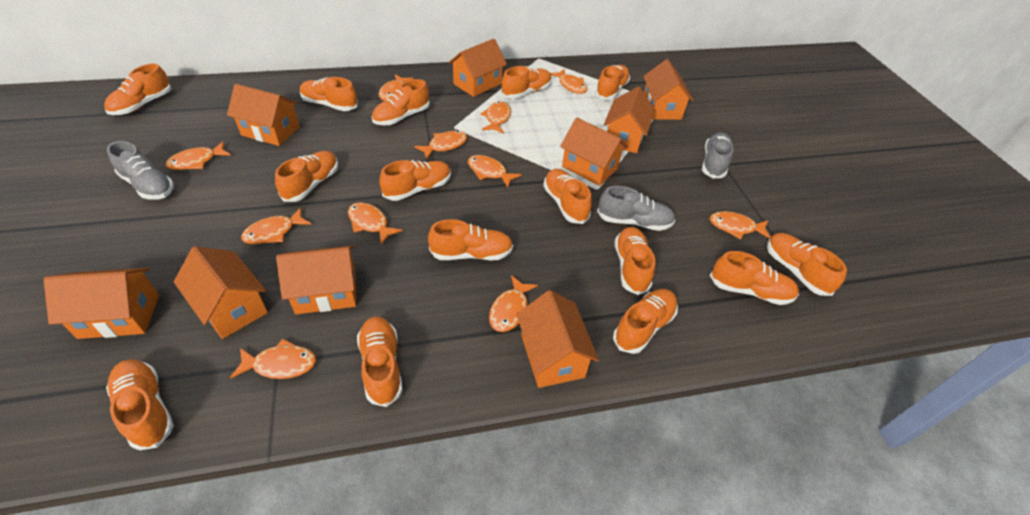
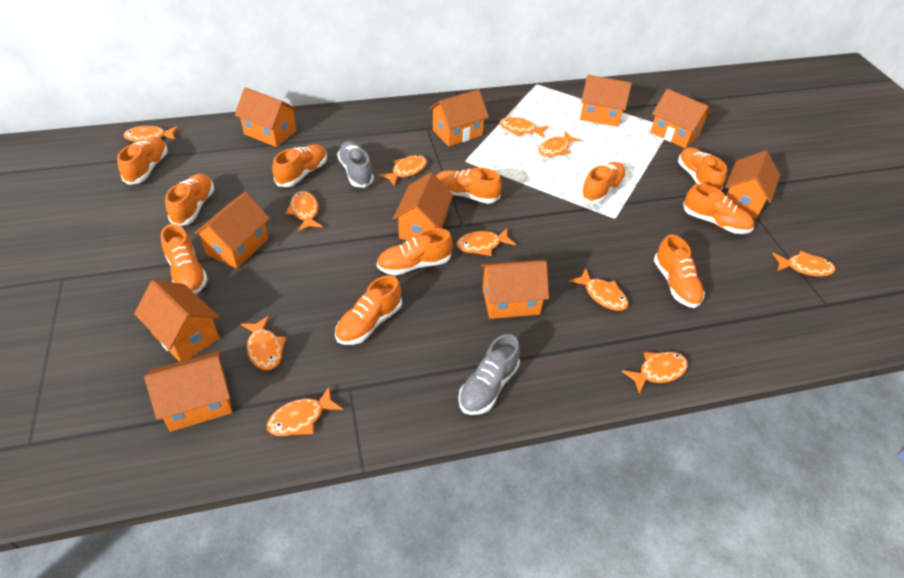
grey shoe: 3 -> 2
orange house: 9 -> 10
orange shoe: 15 -> 11

